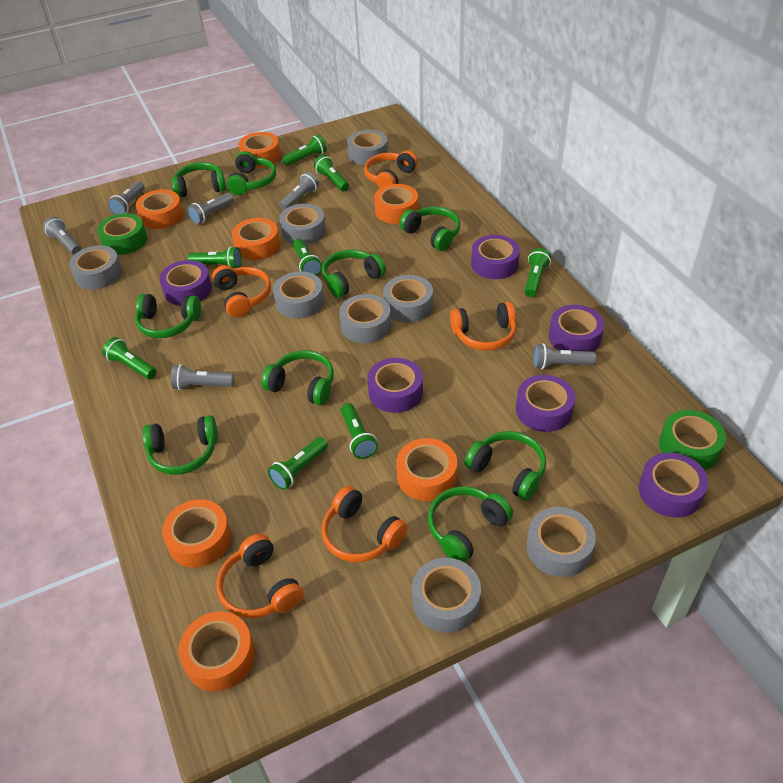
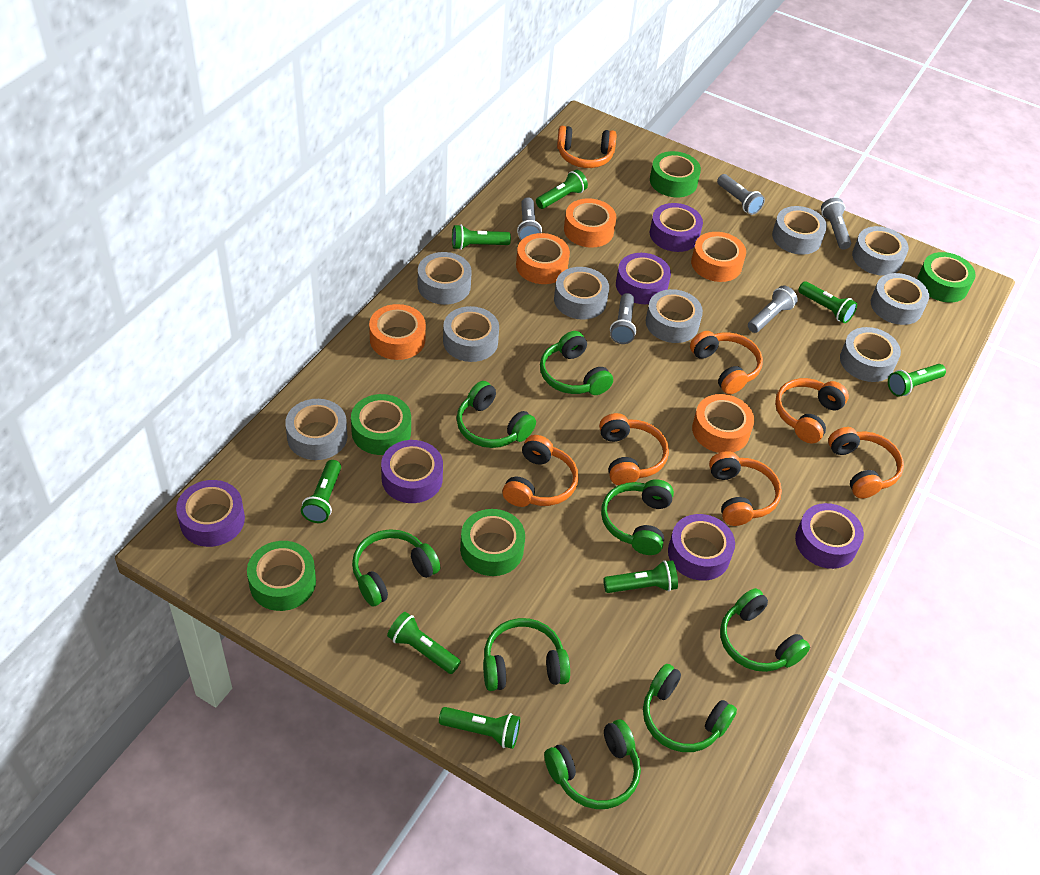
green headphones: 9 -> 8
green tape: 2 -> 5
grey flashlight: 6 -> 5
grey tape: 8 -> 9
orange headphones: 5 -> 7
orange tape: 7 -> 5

